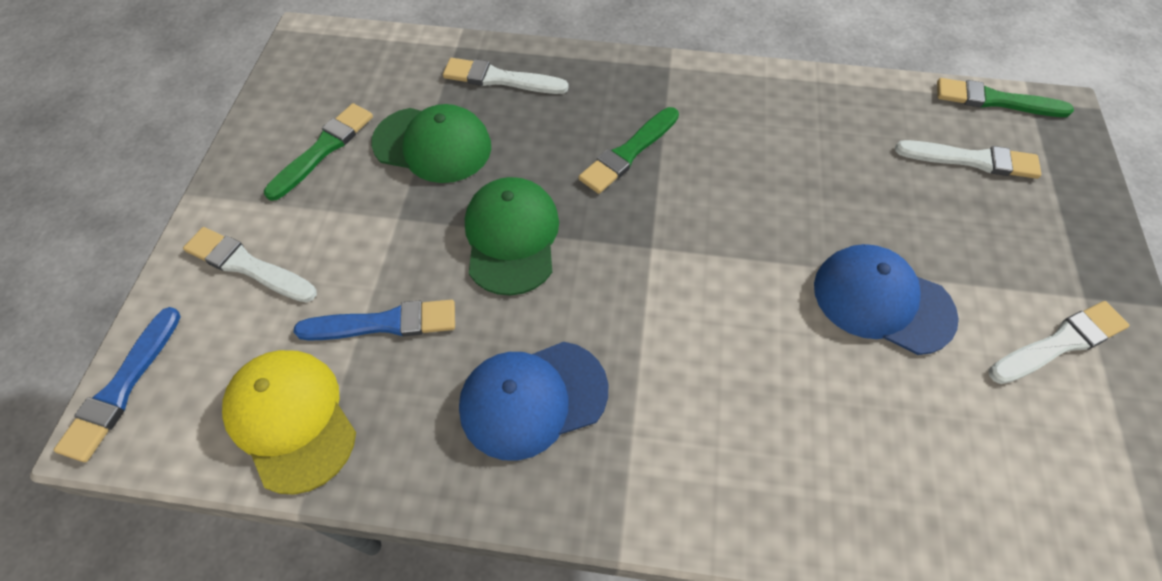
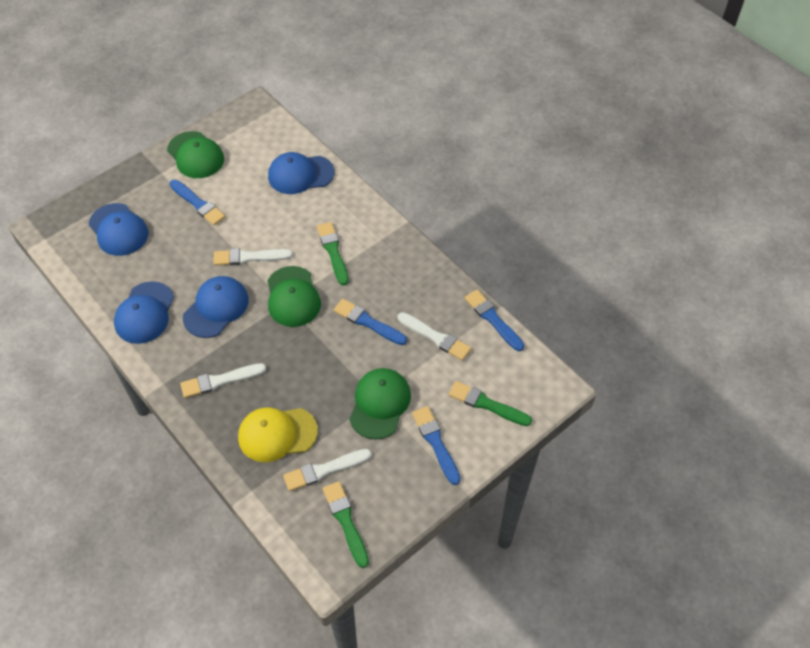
blue brush: 2 -> 4
blue cap: 2 -> 4
green cap: 2 -> 3

